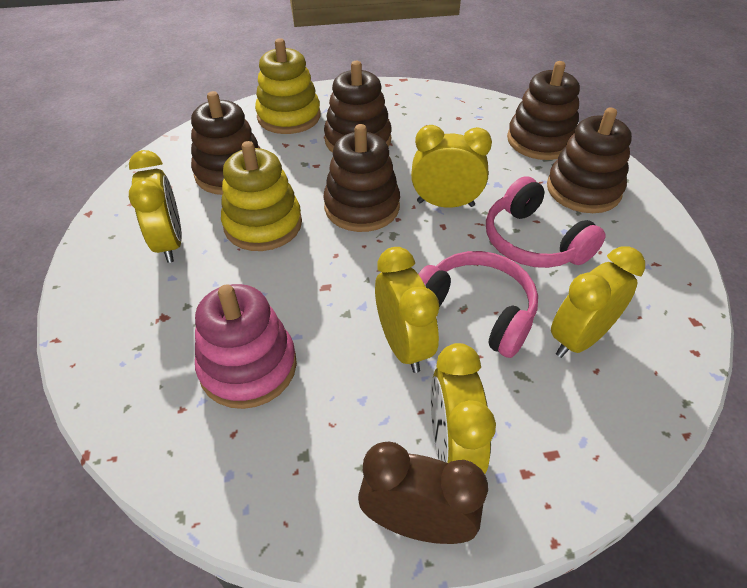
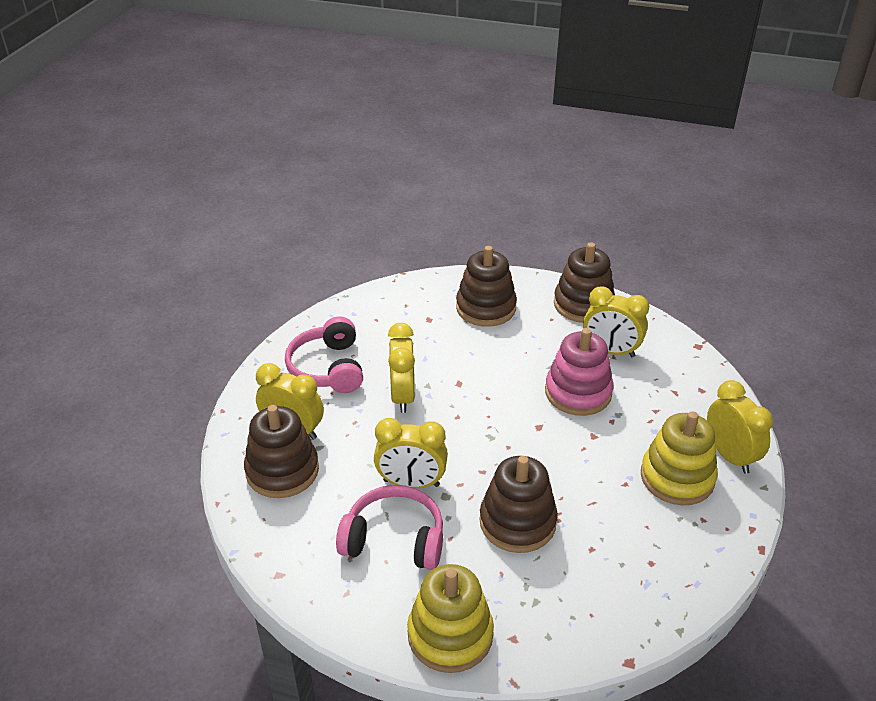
brown clock: 1 -> 0
brown stacking toy: 5 -> 4

